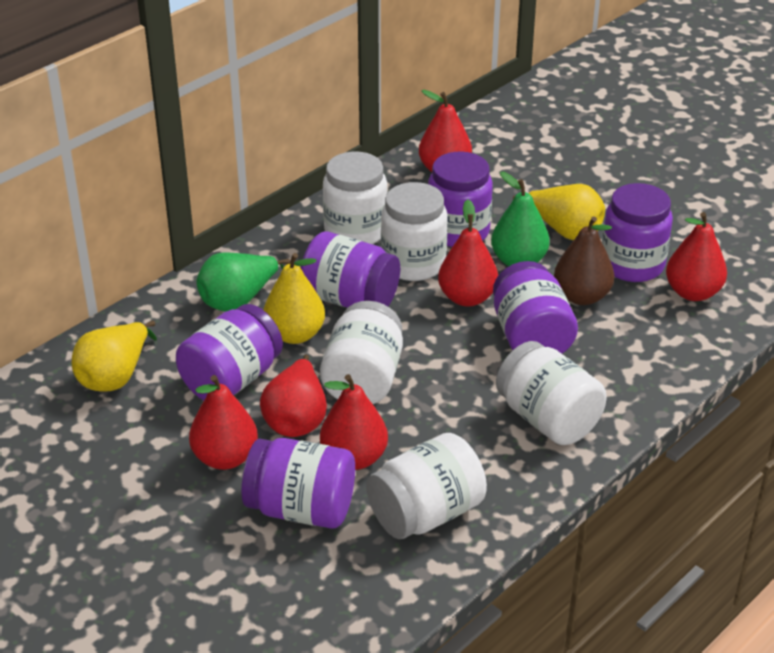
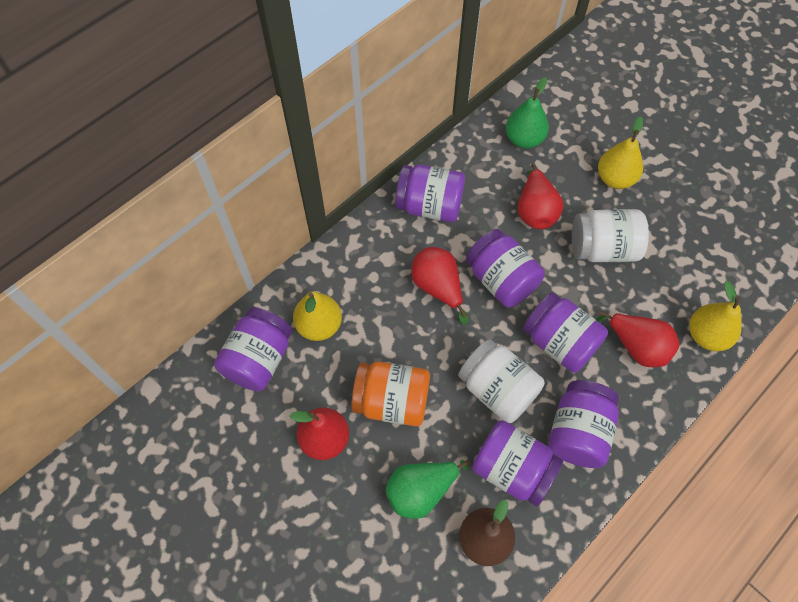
orange jar: 0 -> 1
red pear: 6 -> 4
white jar: 5 -> 2

